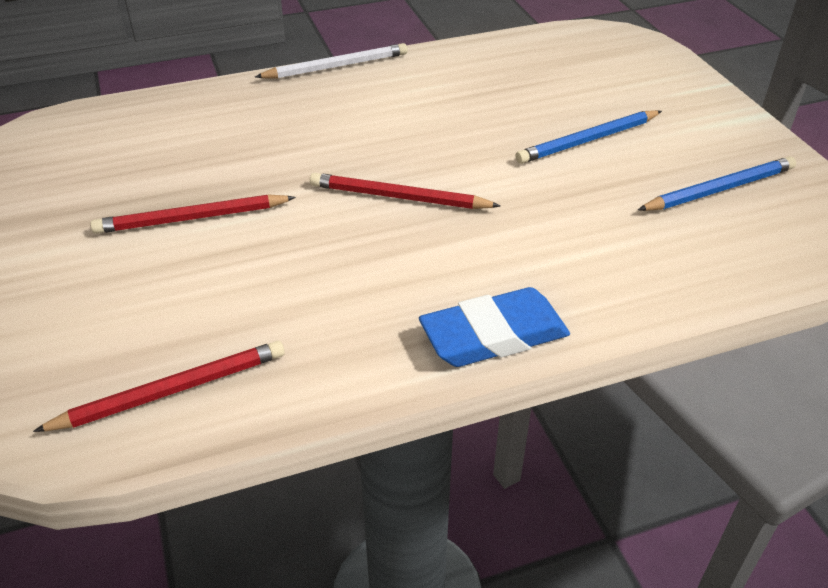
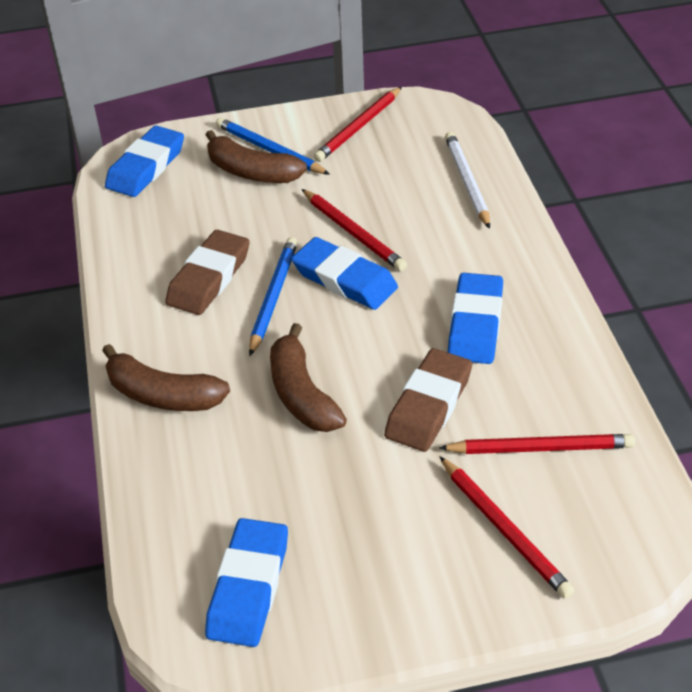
blue eraser: 1 -> 4
brown banana: 0 -> 3
brown eraser: 0 -> 2
red pencil: 3 -> 4

